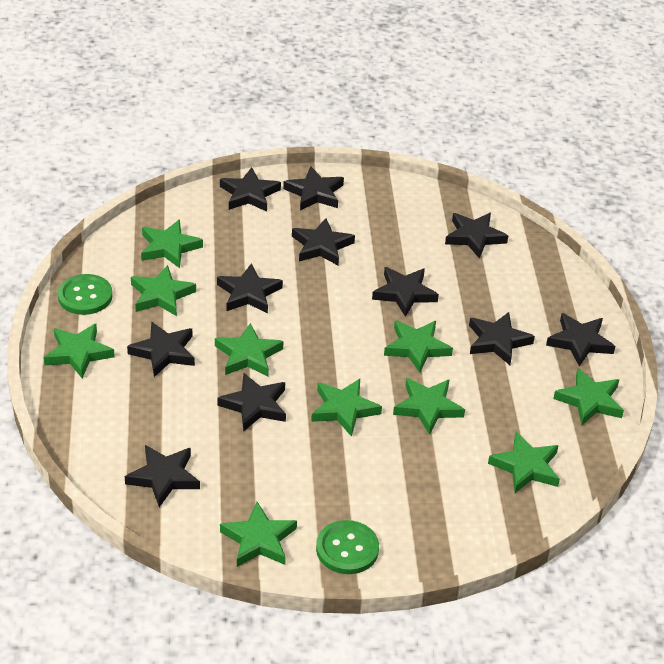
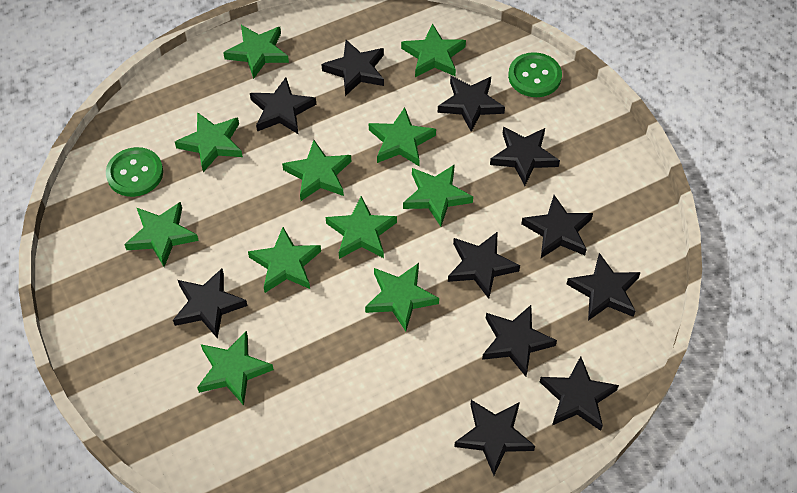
green star: 10 -> 11

